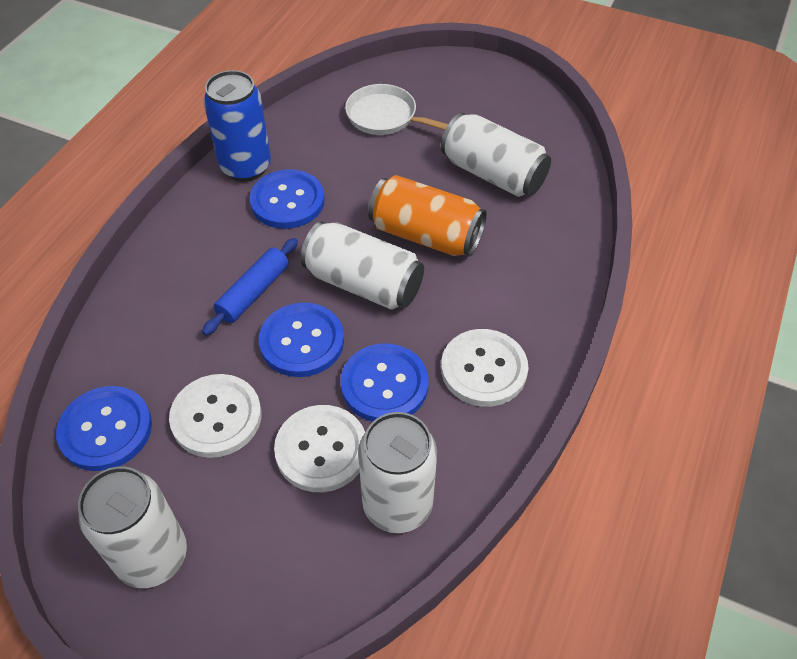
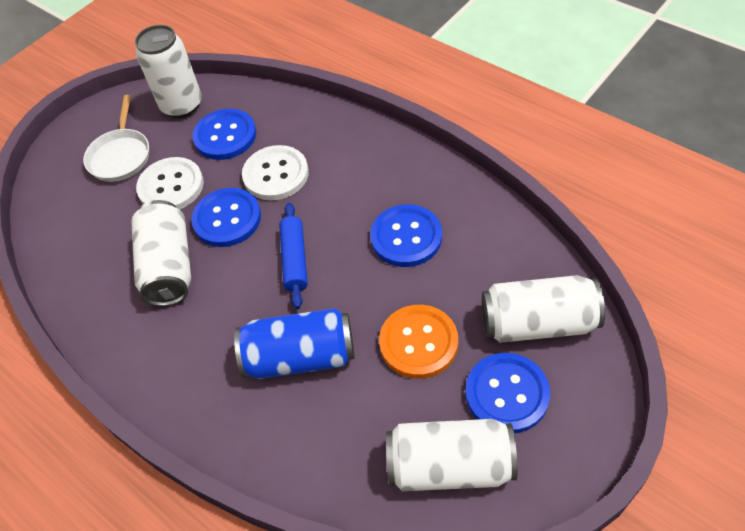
orange button: 0 -> 1
orange can: 1 -> 0
white button: 3 -> 2

